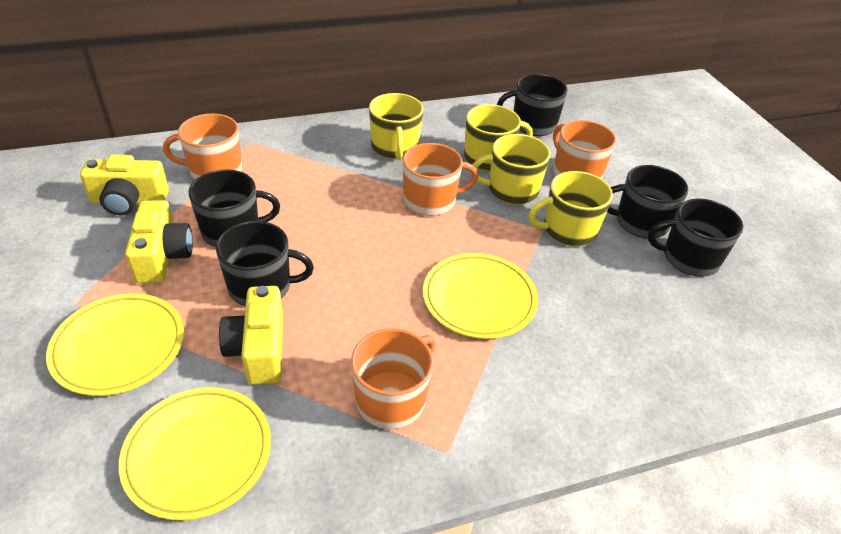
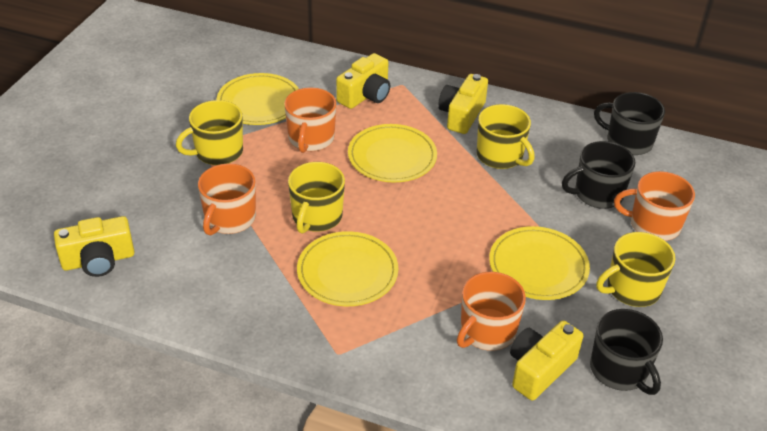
black mug: 5 -> 3
yellow camera: 3 -> 4
yellow plate: 3 -> 4

